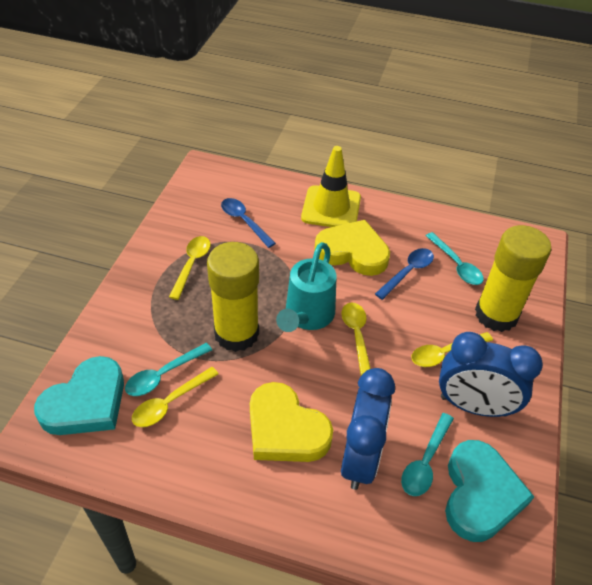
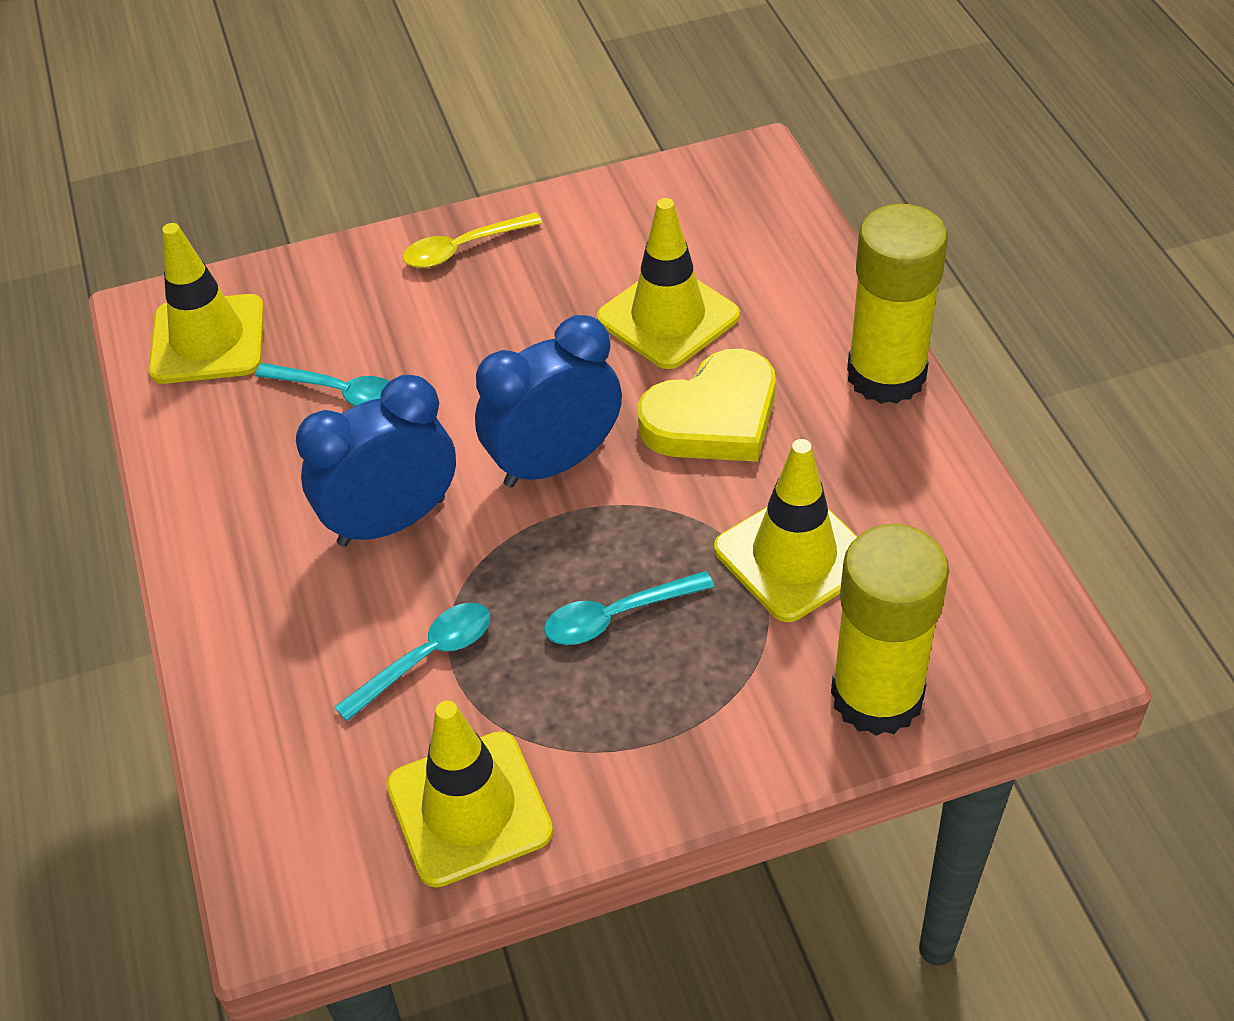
blue spoon: 2 -> 0
turquoise heart: 2 -> 0
turquoise watering can: 1 -> 0
yellow heart: 2 -> 1
yellow spoon: 4 -> 1
yellow traffic cone: 1 -> 4

